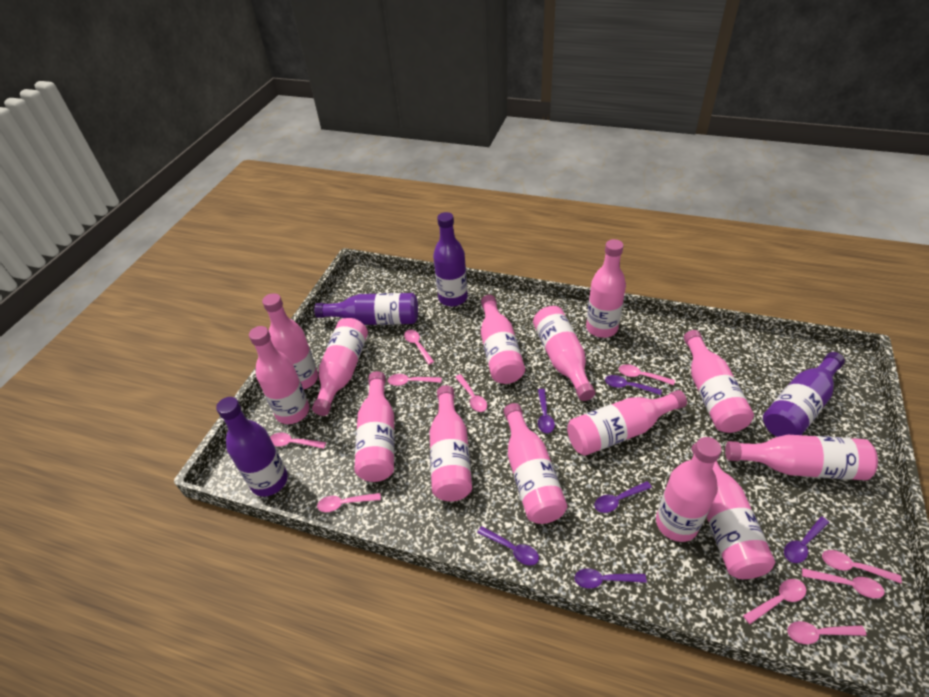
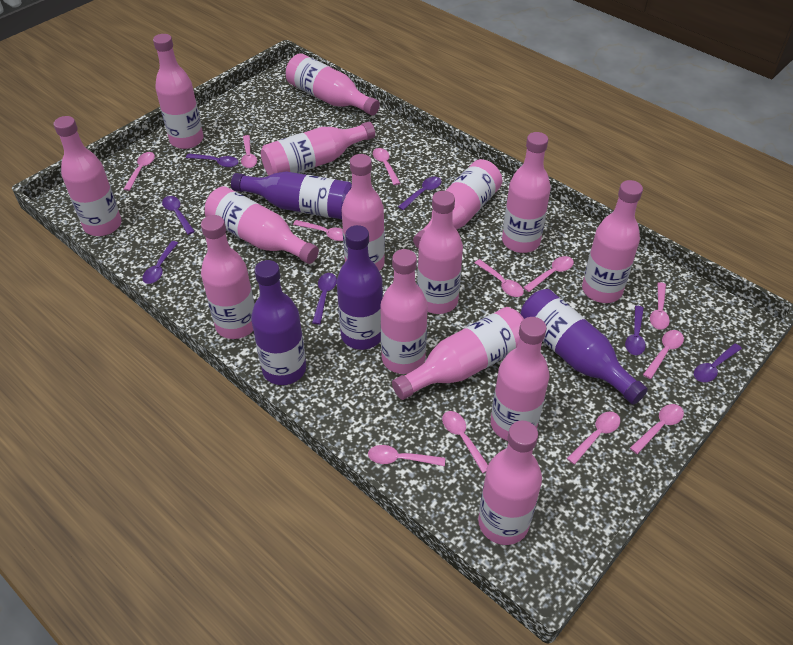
pink bottle: 14 -> 15
pink spoon: 10 -> 12
purple spoon: 6 -> 7

